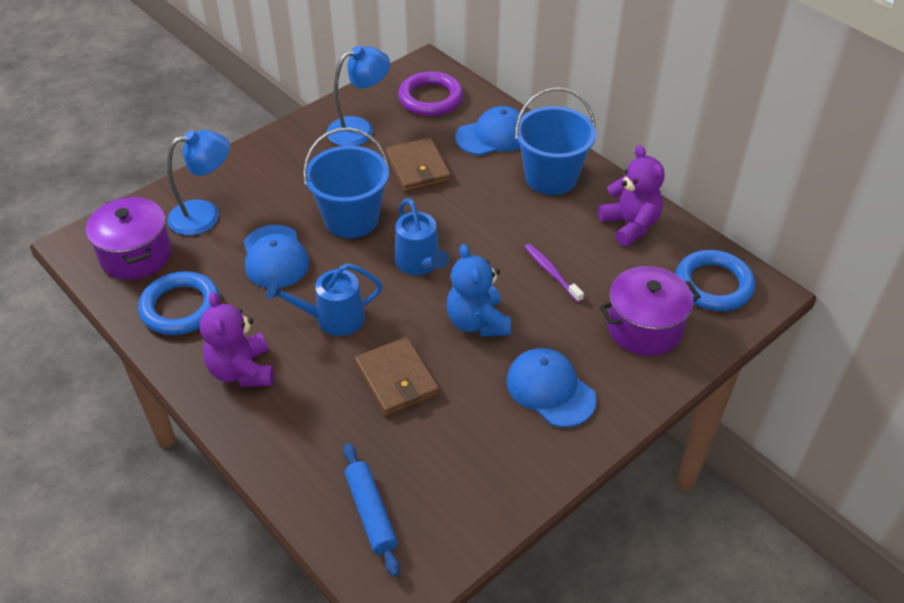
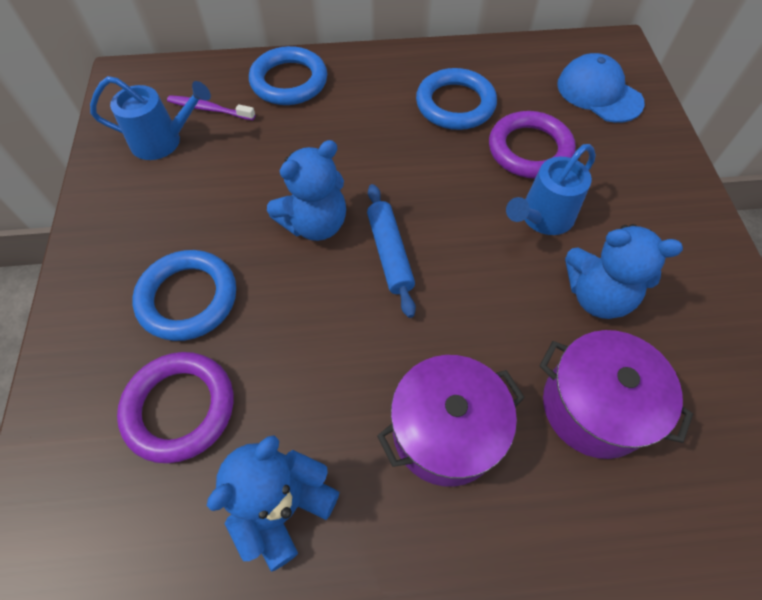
blue bucket: 2 -> 0
blue cap: 3 -> 1
blue lamp: 2 -> 0
blue ring: 2 -> 3
blue teddy bear: 1 -> 3
brown wallet: 2 -> 0
purple ring: 1 -> 2
purple teddy bear: 2 -> 0

